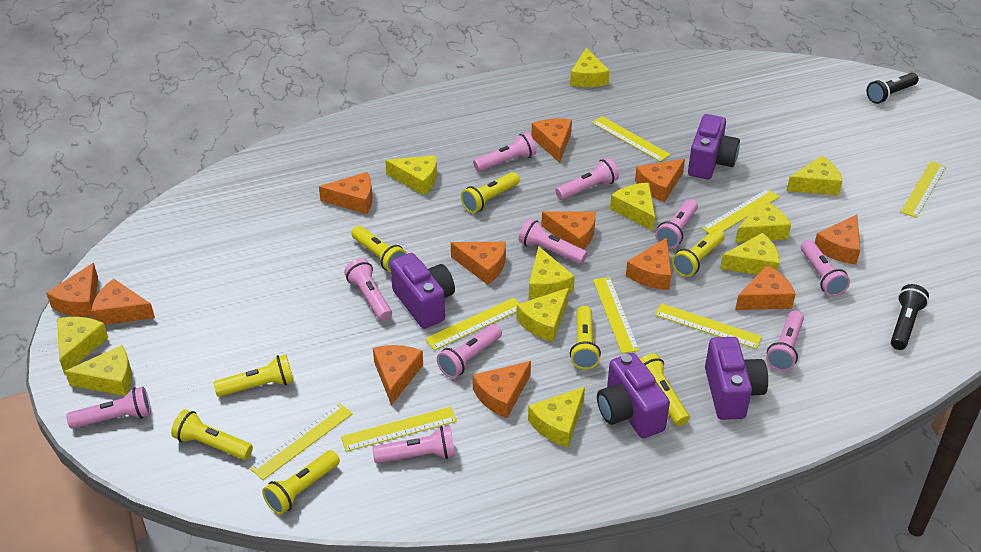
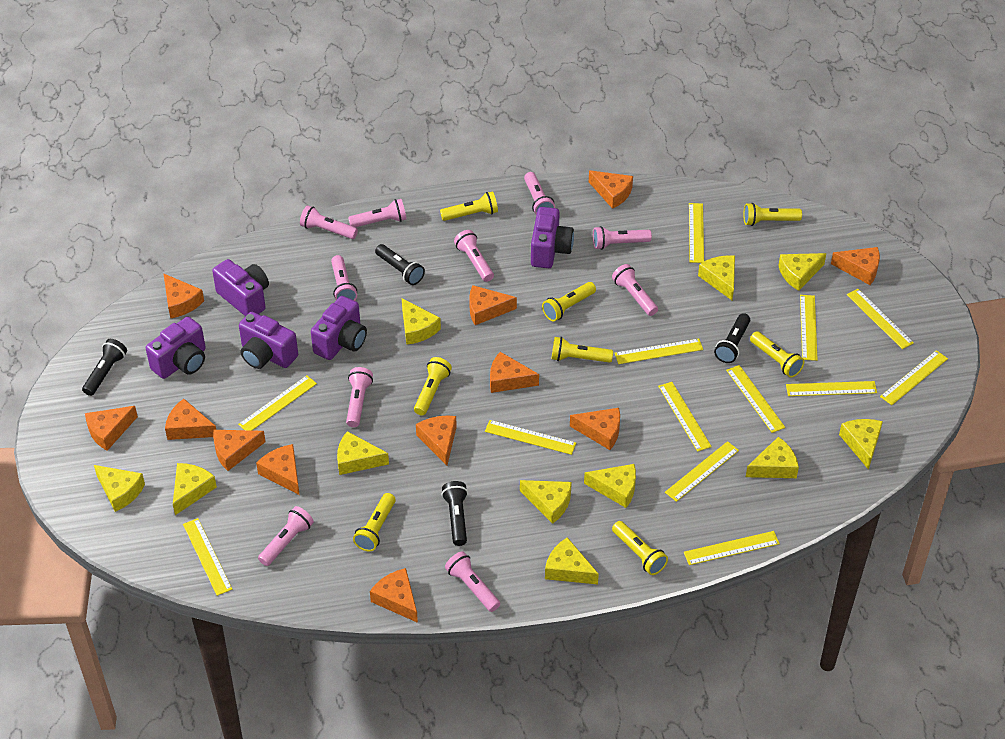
black flashlight: 2 -> 4
purple camera: 4 -> 5
yellow ruler: 8 -> 13

